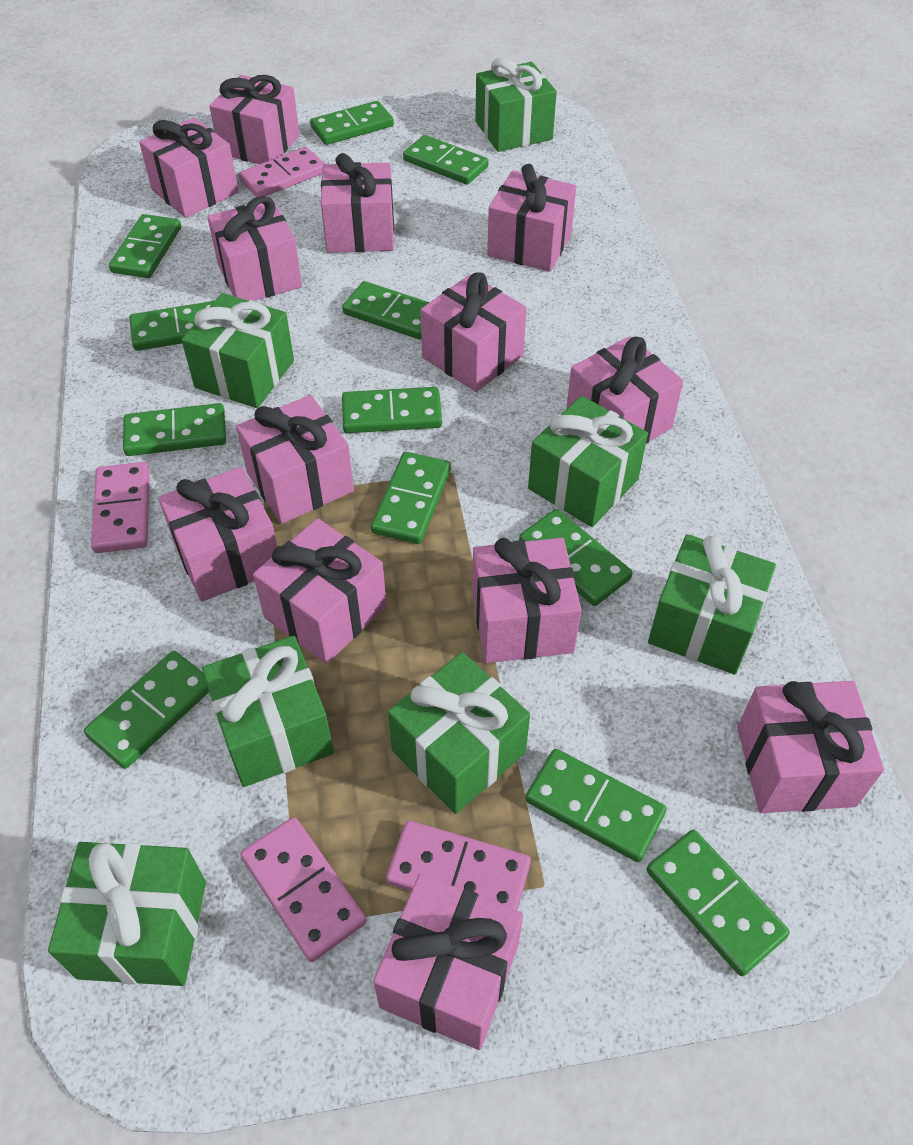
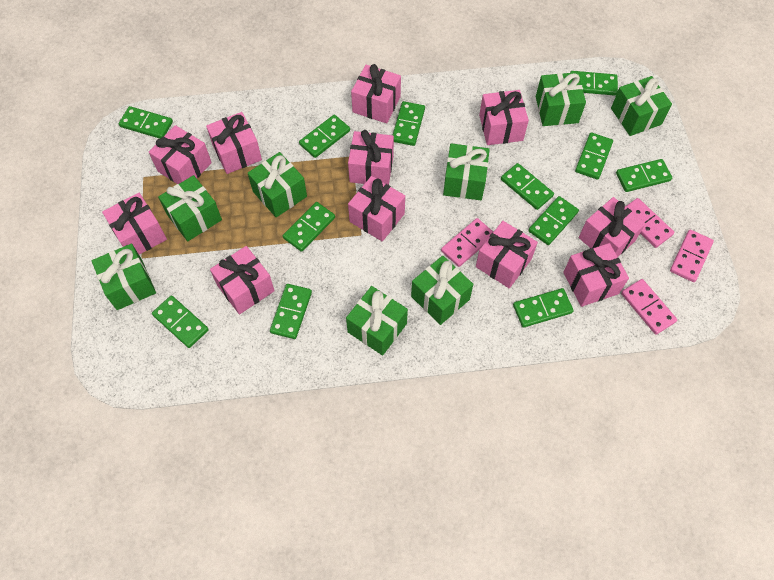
green gift: 7 -> 8
pink gift: 13 -> 11

